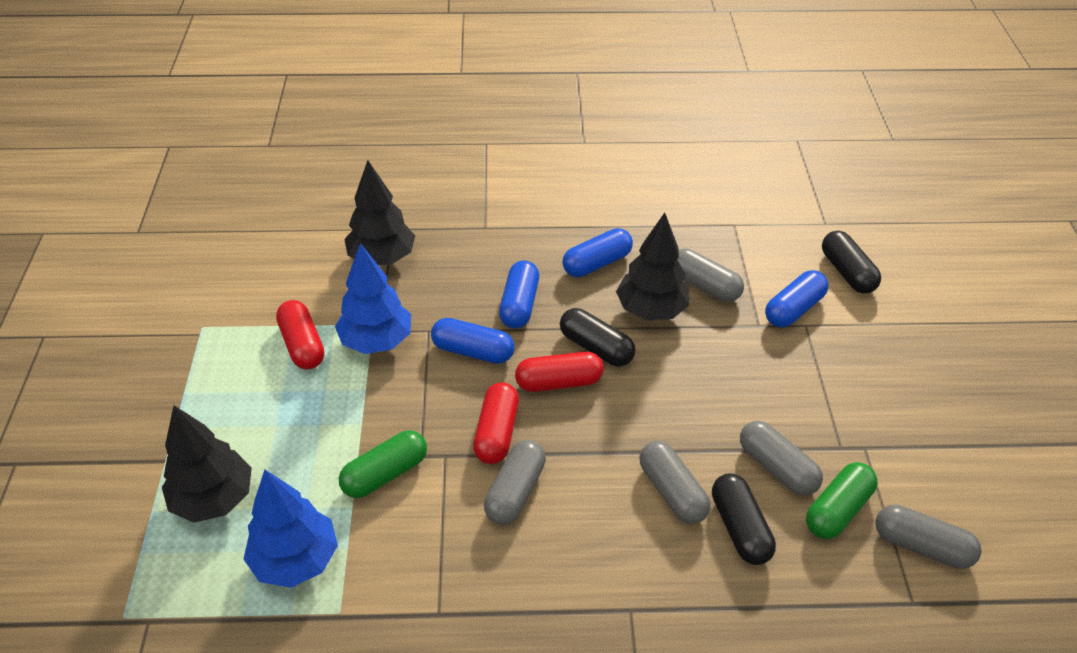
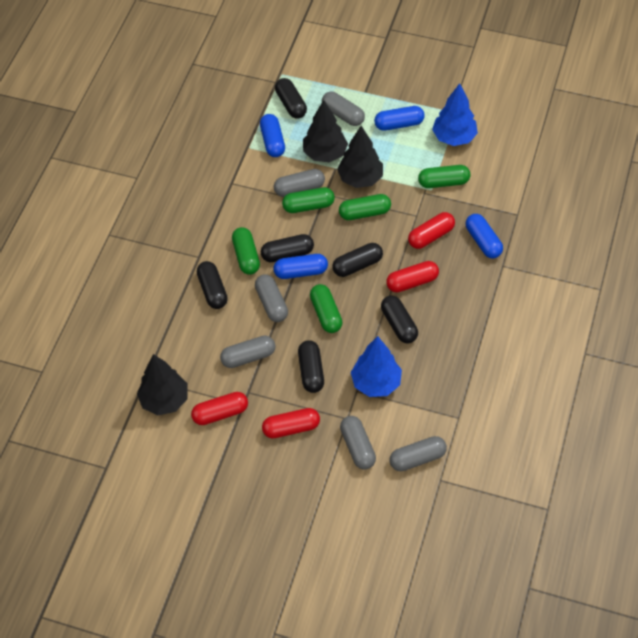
black capsule: 3 -> 6
green capsule: 2 -> 5
grey capsule: 5 -> 6
red capsule: 3 -> 4

